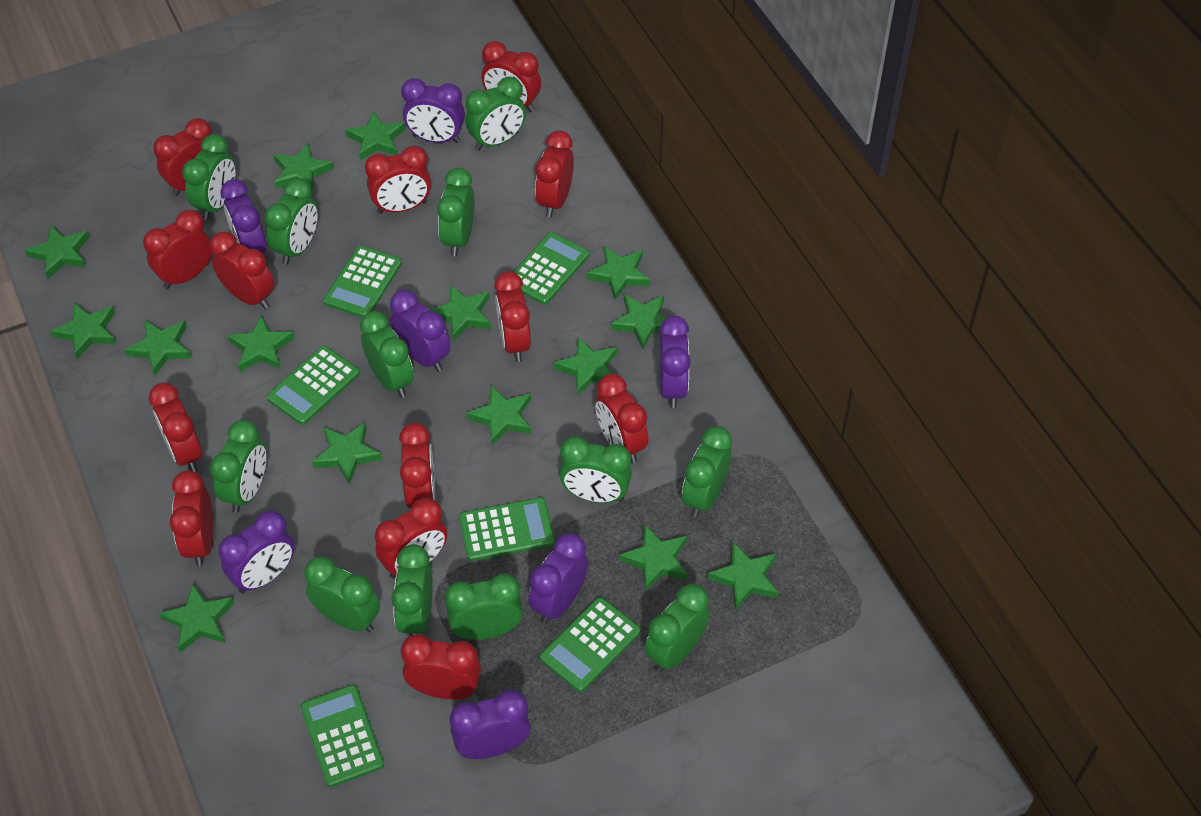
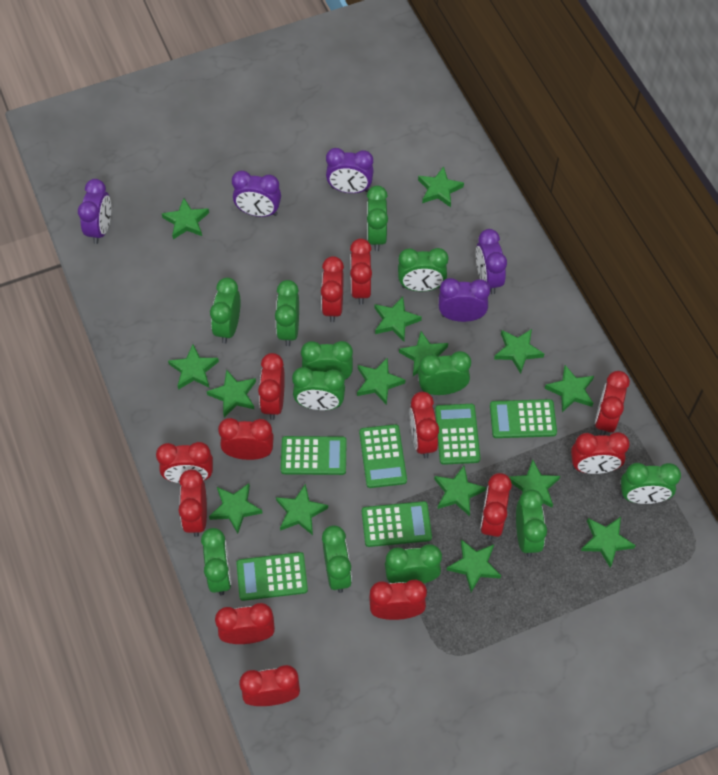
purple clock: 7 -> 5

